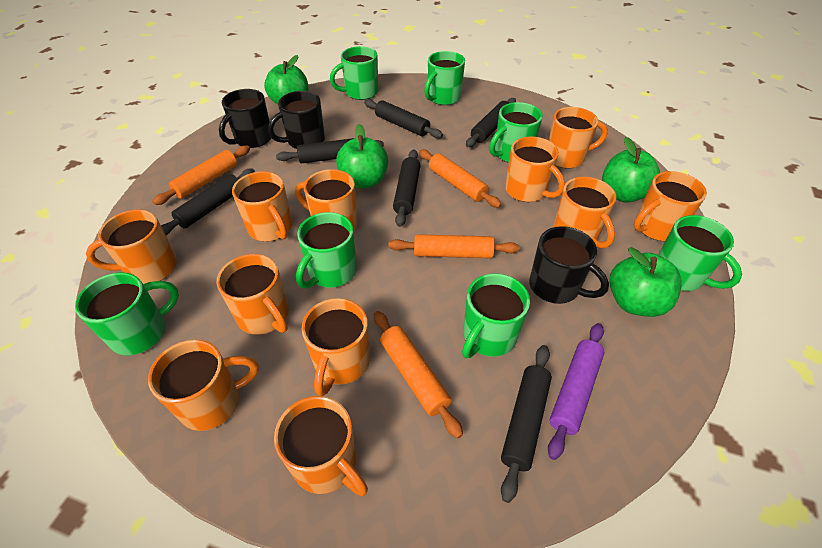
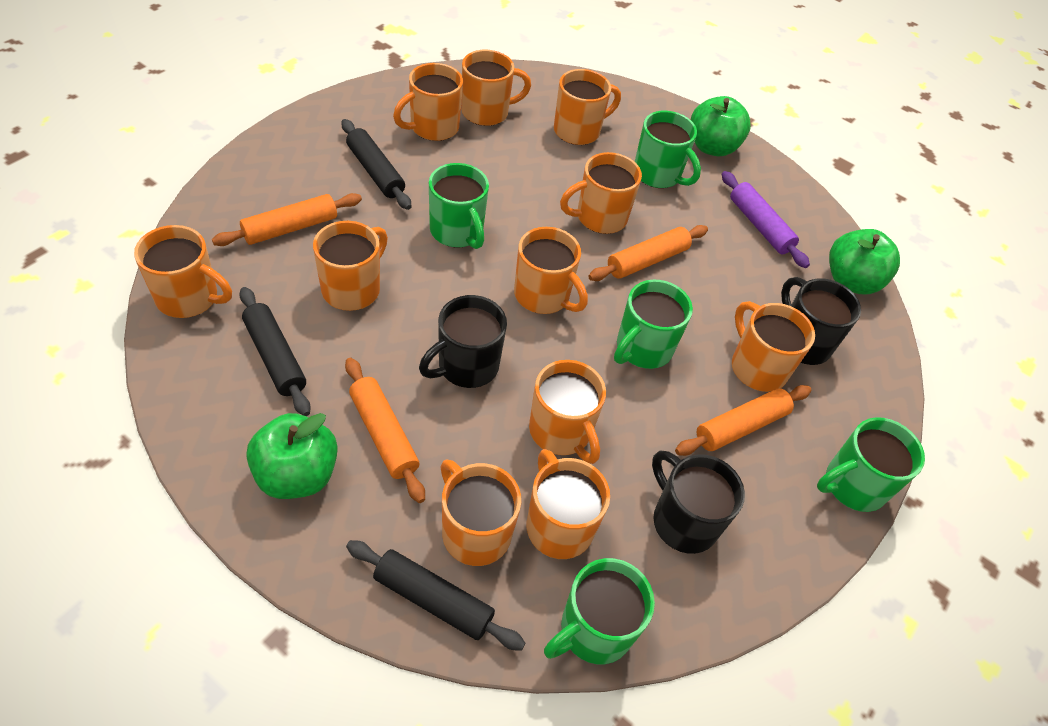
black rolling pin: 6 -> 3
green apple: 4 -> 3
green mug: 7 -> 5

